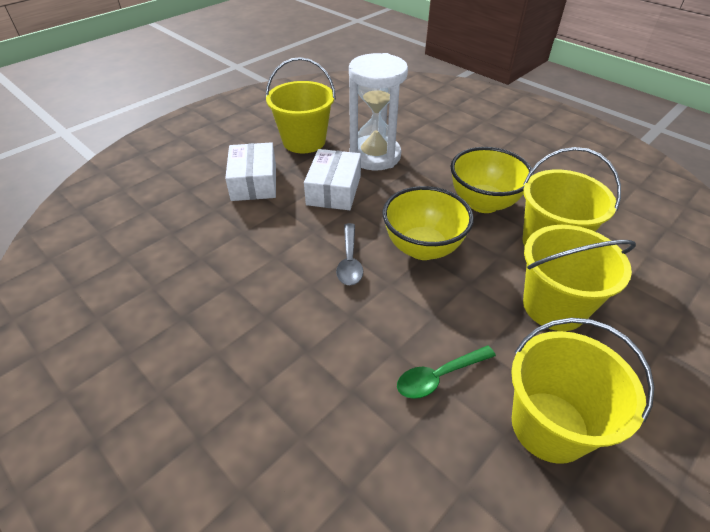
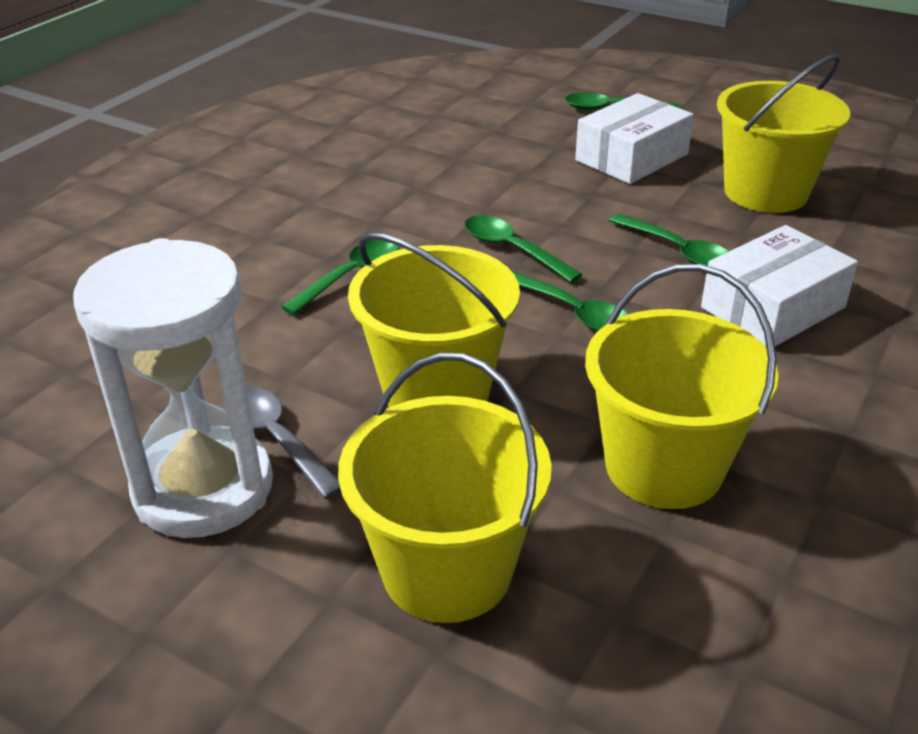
green spoon: 1 -> 5
yellow bowl: 2 -> 0

